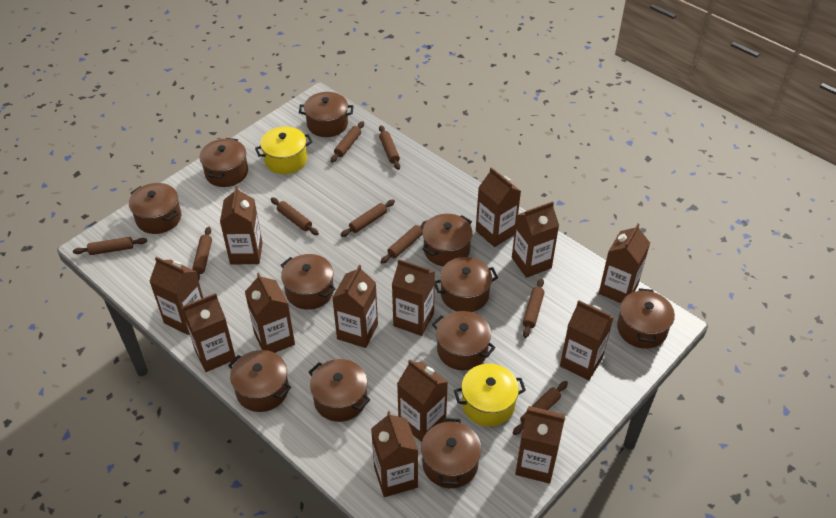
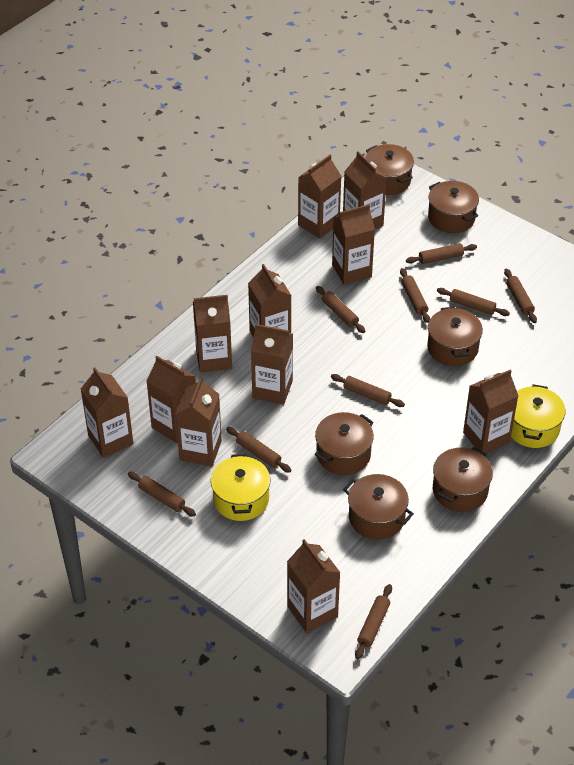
brown carton: 13 -> 11
brown pot: 11 -> 6

